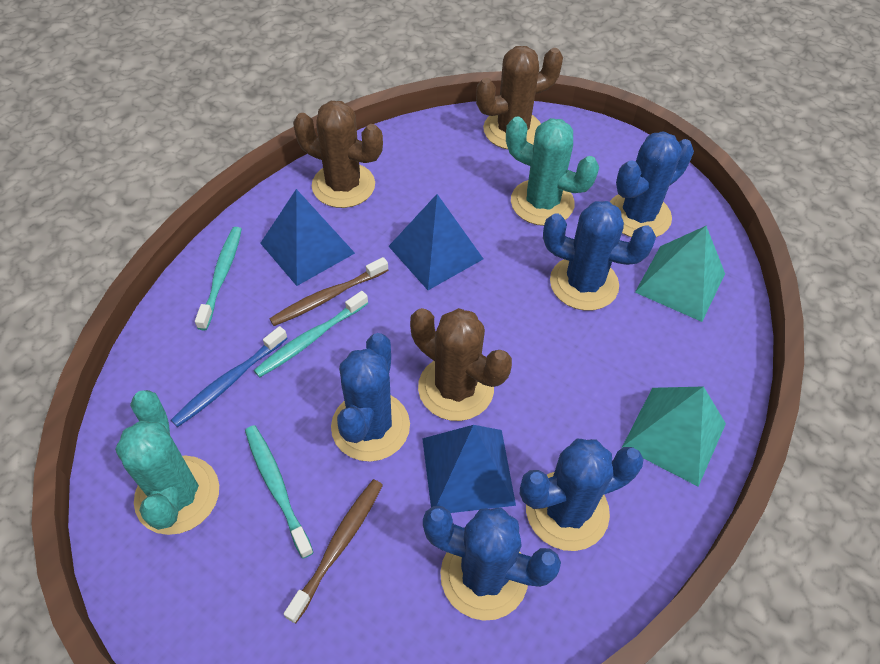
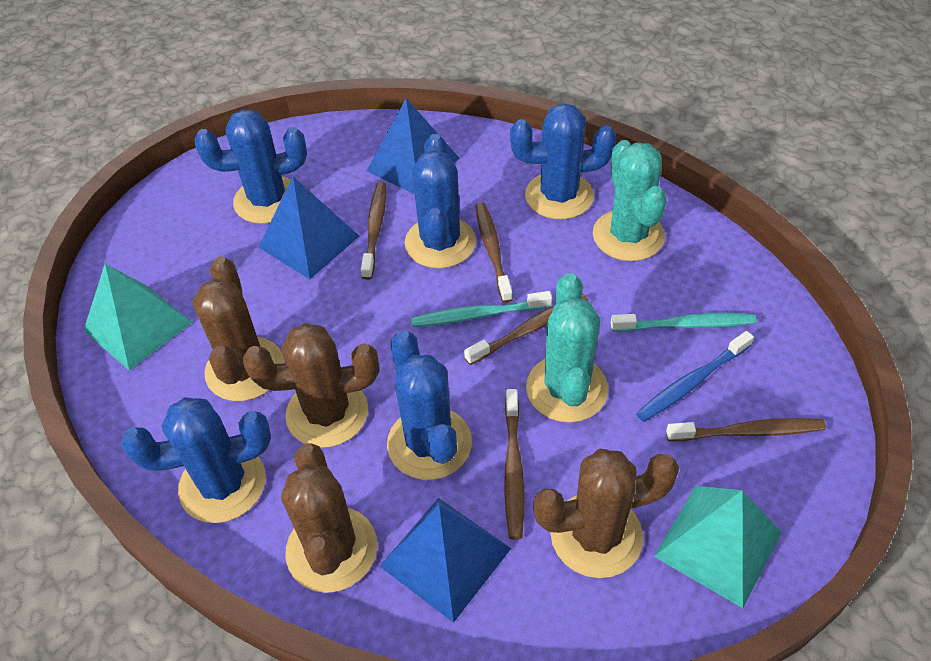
brown cactus: 3 -> 4
brown toothbrush: 2 -> 5
turquoise toothbrush: 3 -> 2

